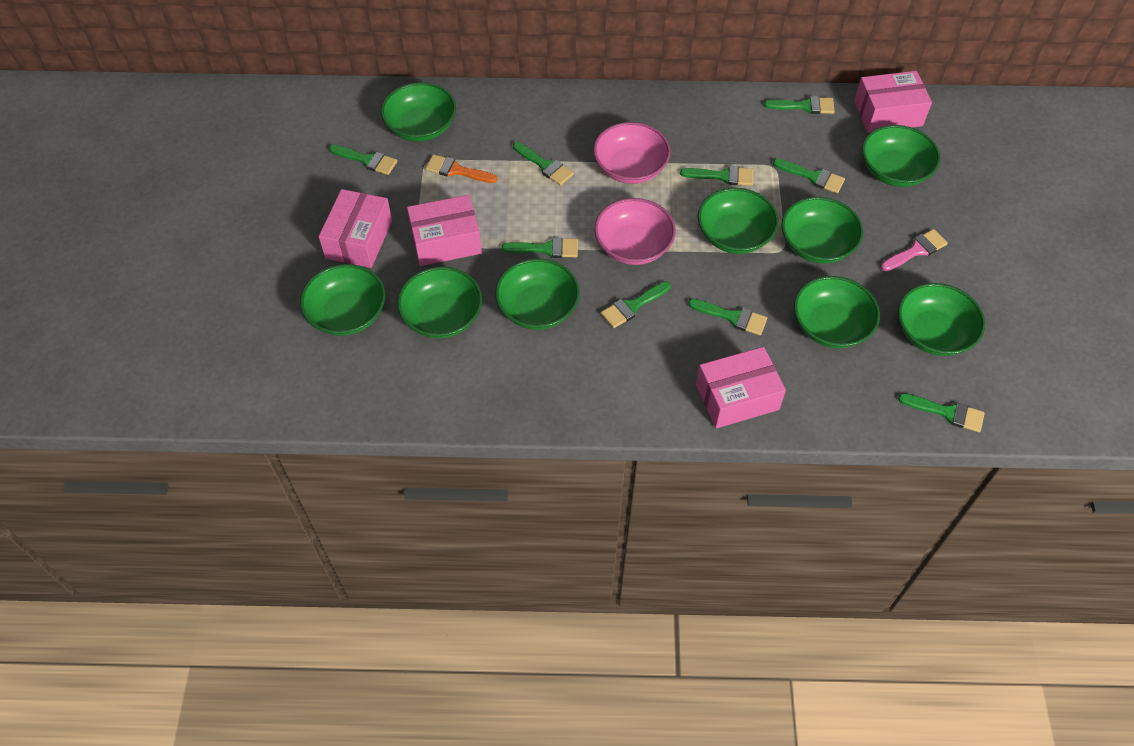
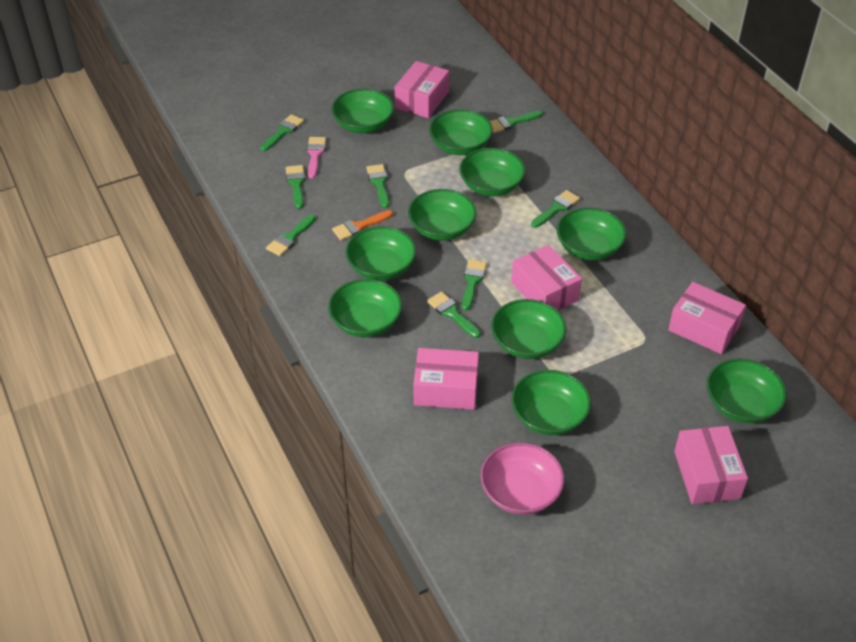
green bowl: 9 -> 10
green brush: 9 -> 8
pink bowl: 2 -> 1
pink box: 4 -> 5

